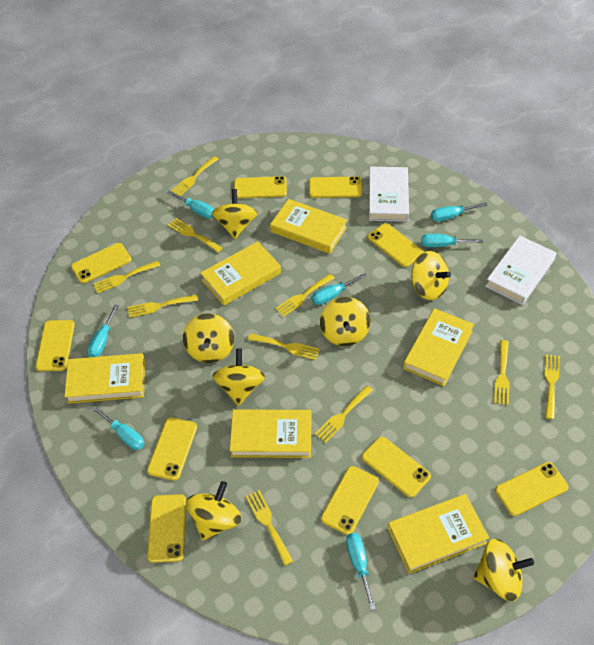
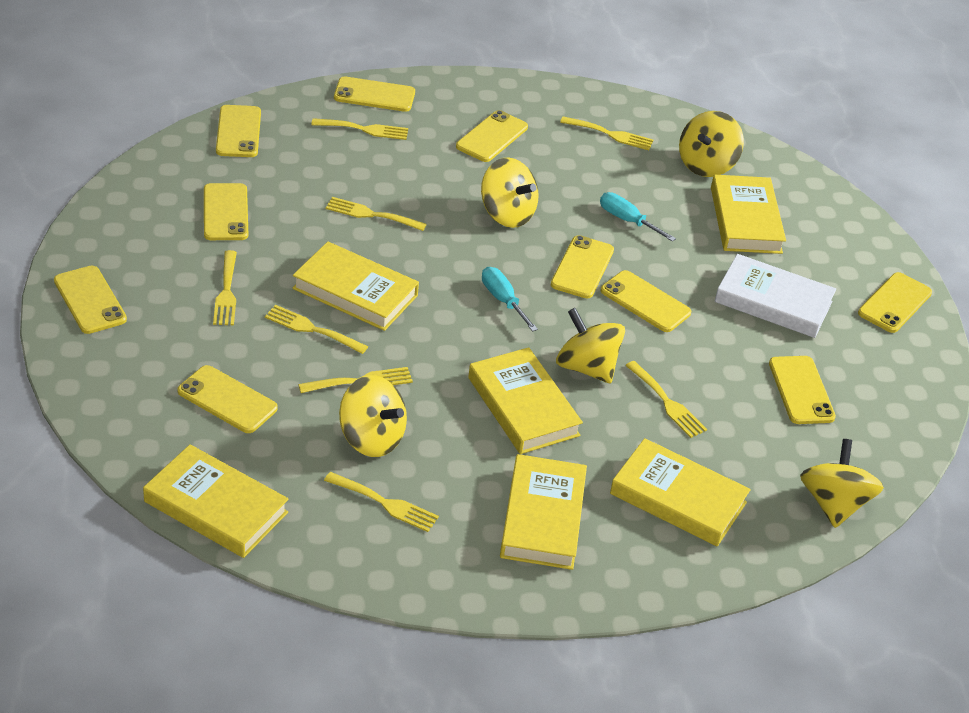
turquoise screwdriver: 7 -> 2
white book: 2 -> 1
yellow fork: 10 -> 8
yellow spinning top: 7 -> 5

